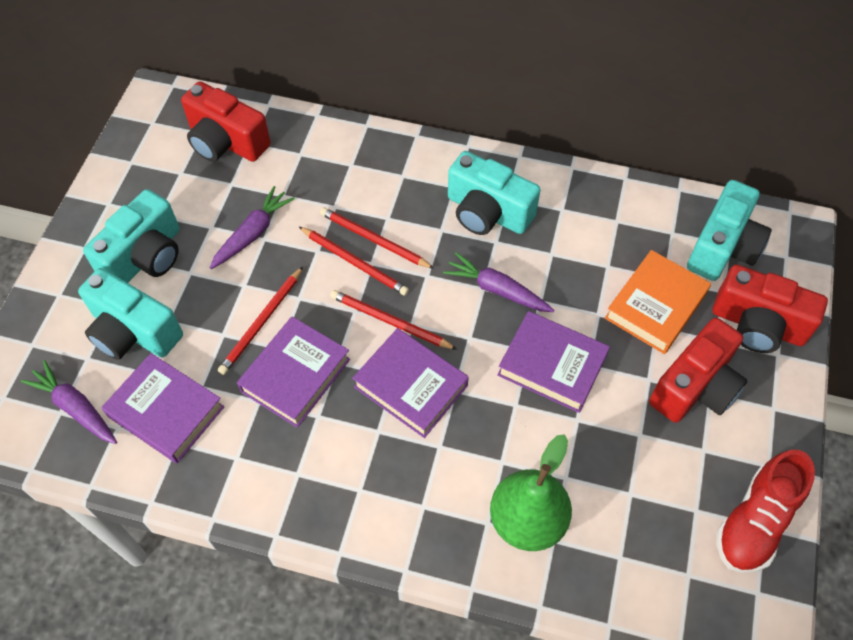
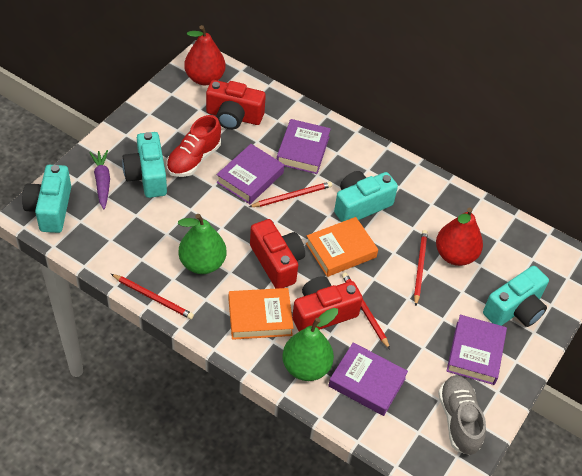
green pear: 1 -> 2
grey shoe: 0 -> 1
orange book: 1 -> 2
purple carrot: 3 -> 1
red pear: 0 -> 2

